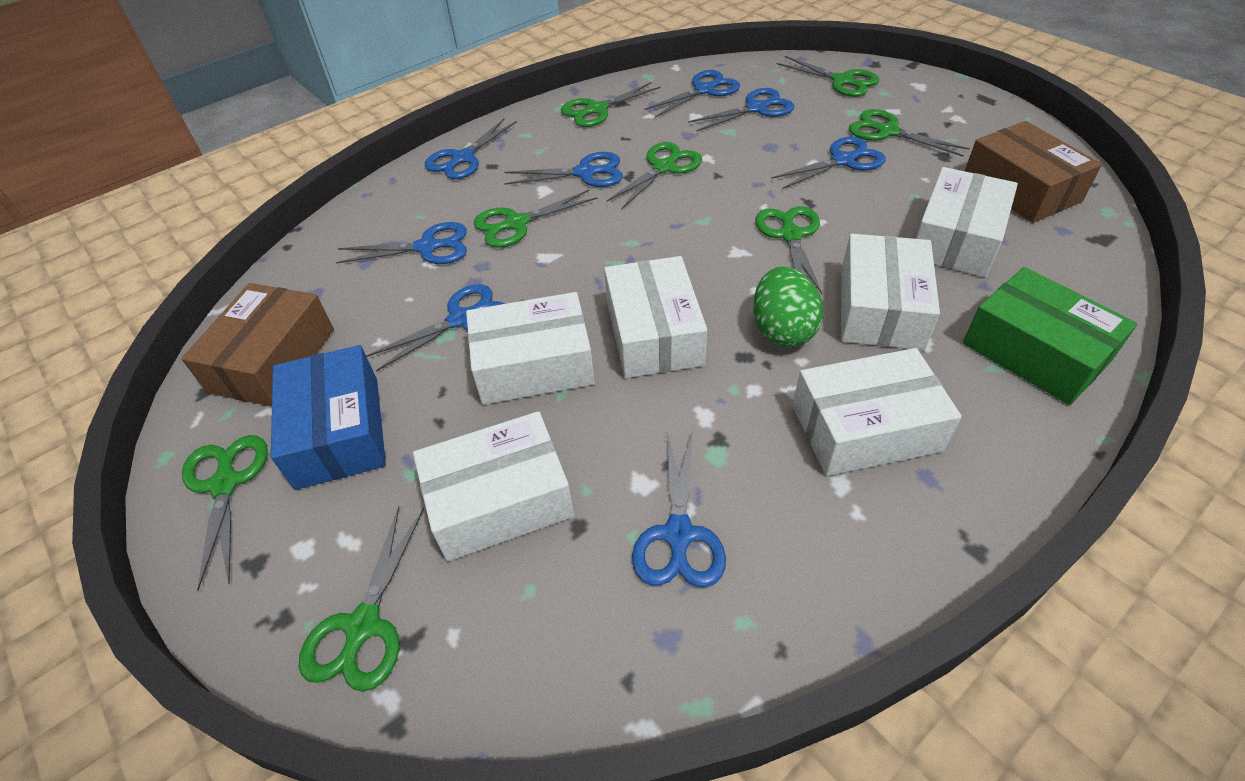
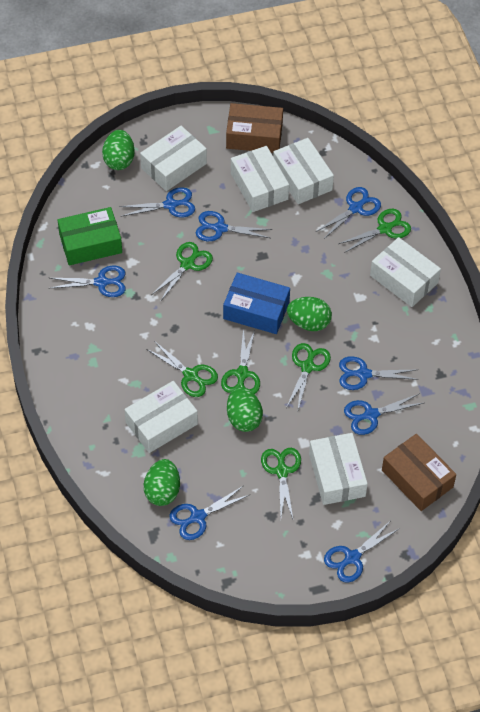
green egg: 1 -> 4
green scissors: 8 -> 6

